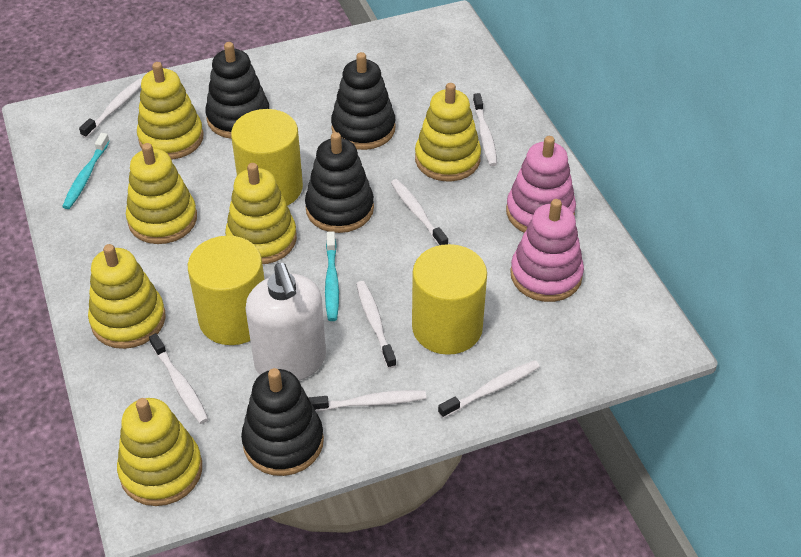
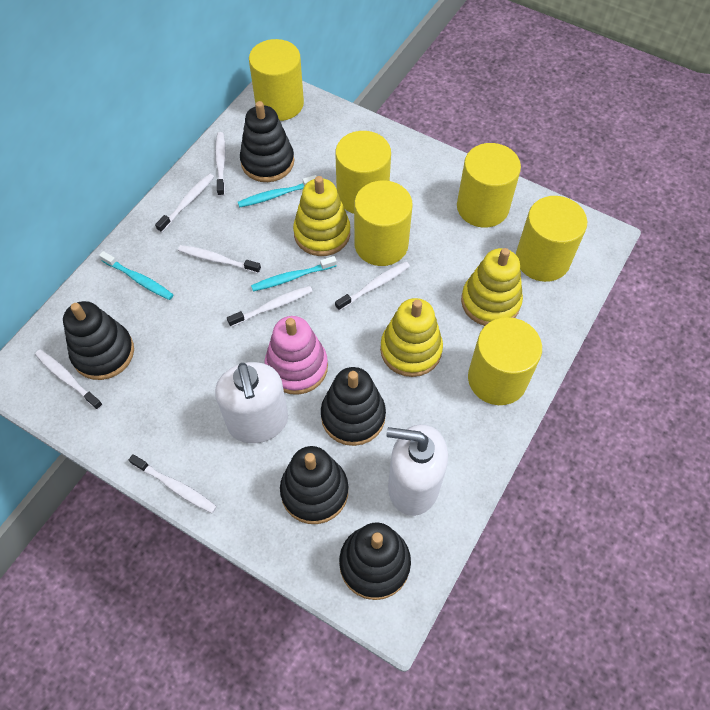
black stacking toy: 4 -> 5
pink stacking toy: 2 -> 1
turquoise toothbrush: 2 -> 3
white soap dispenser: 1 -> 2
yellow cylinder: 3 -> 6
yellow stacking toy: 6 -> 3

